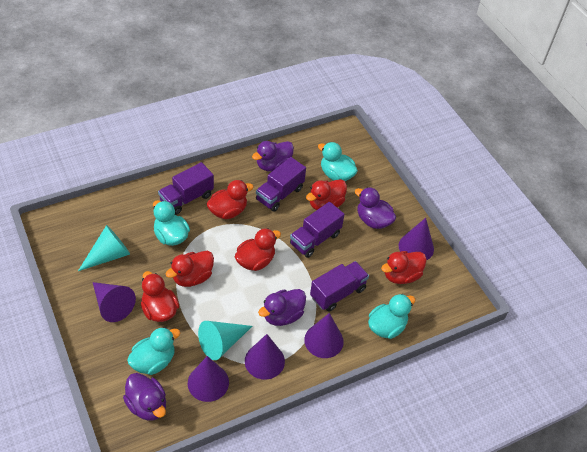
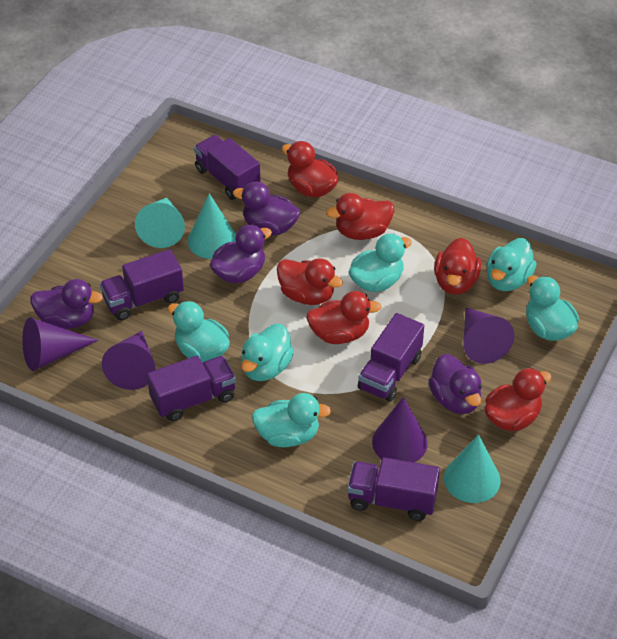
purple cone: 5 -> 4
purple truck: 4 -> 5
turquoise cone: 2 -> 3
turquoise duck: 4 -> 6

